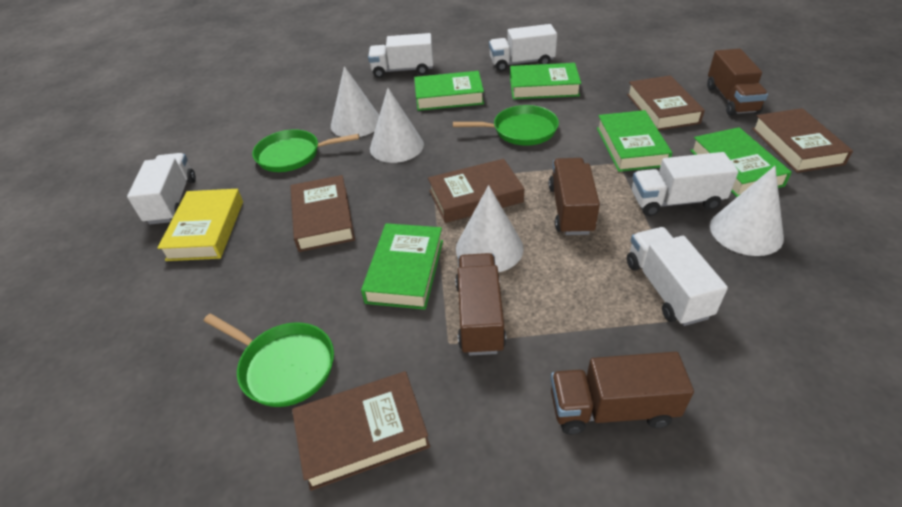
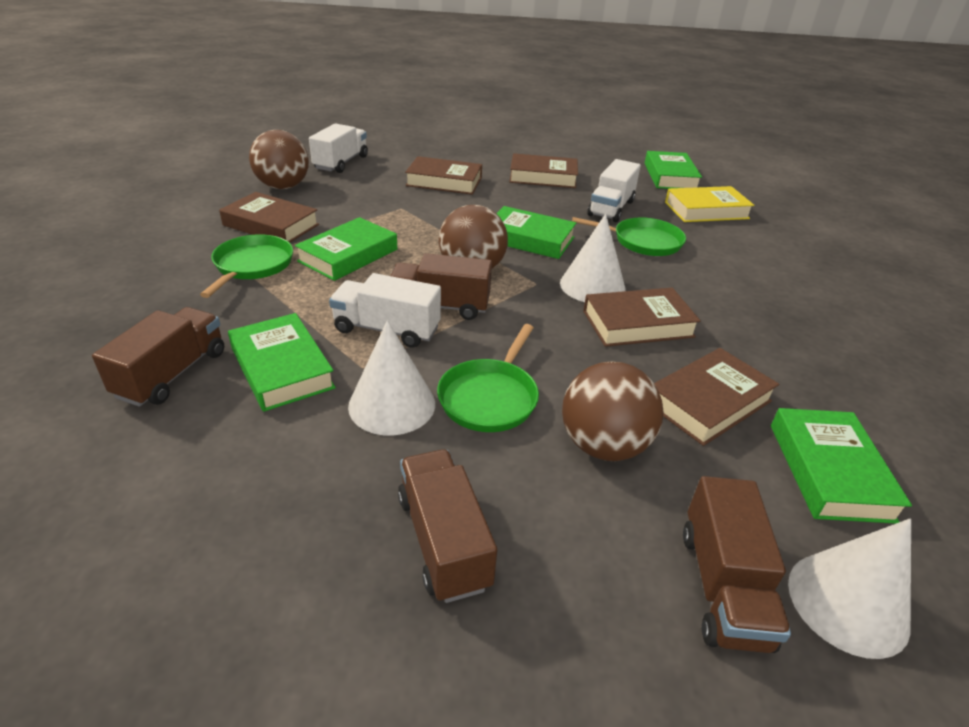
brown ball: 0 -> 3
white cone: 4 -> 3
white truck: 5 -> 3

